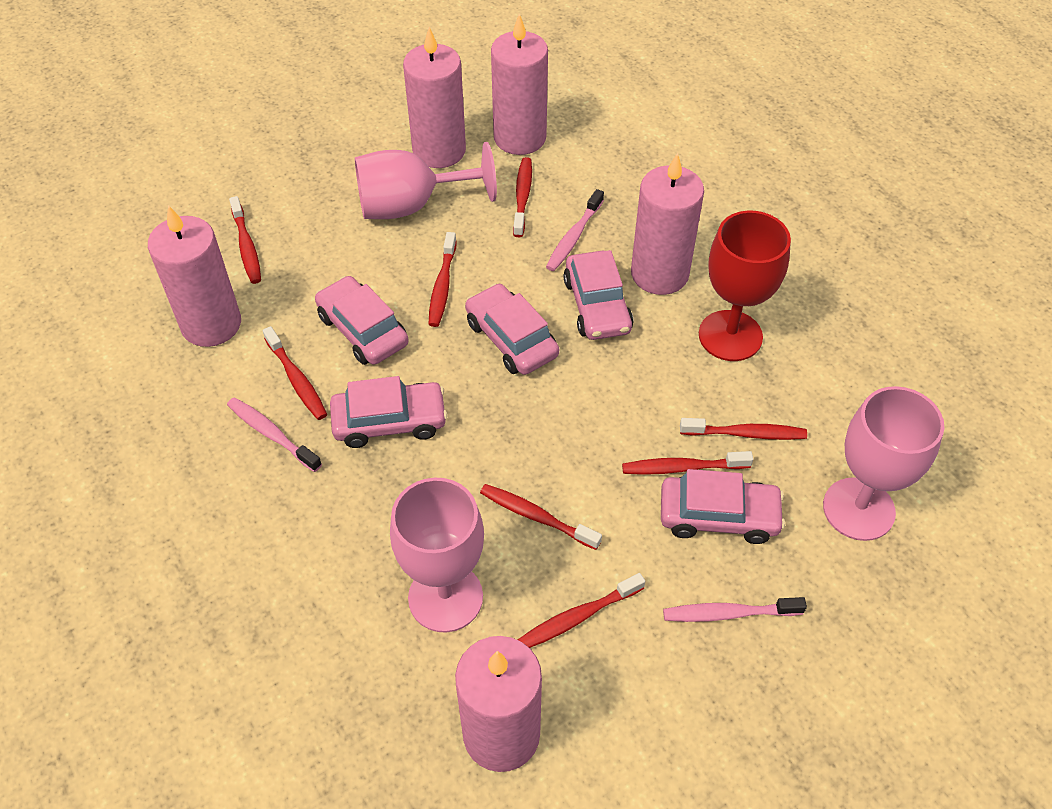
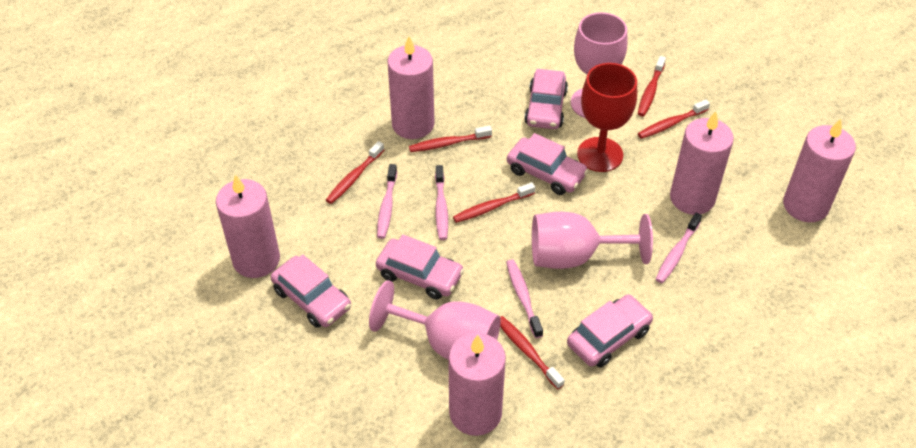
pink toothbrush: 3 -> 4
red toothbrush: 8 -> 6

